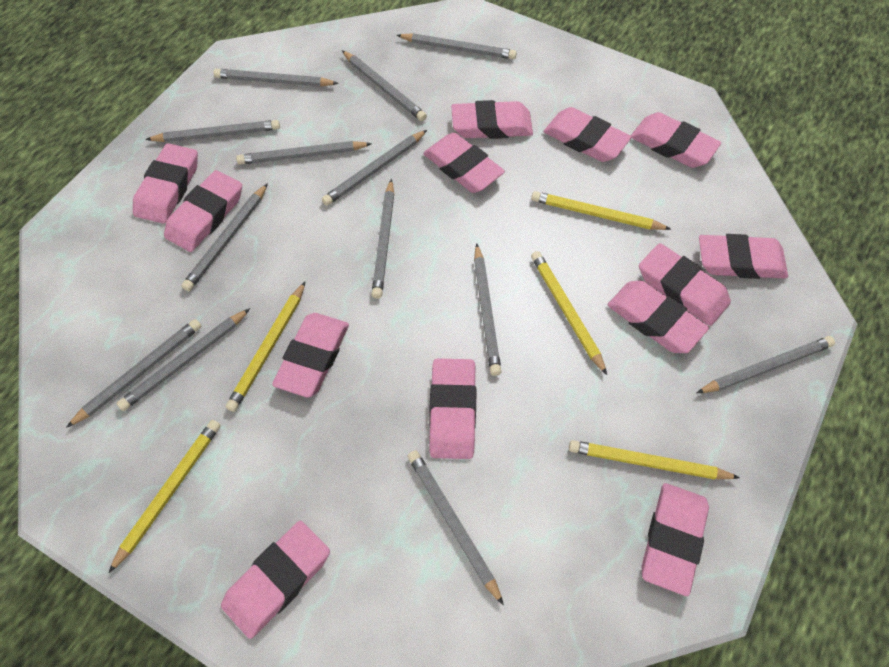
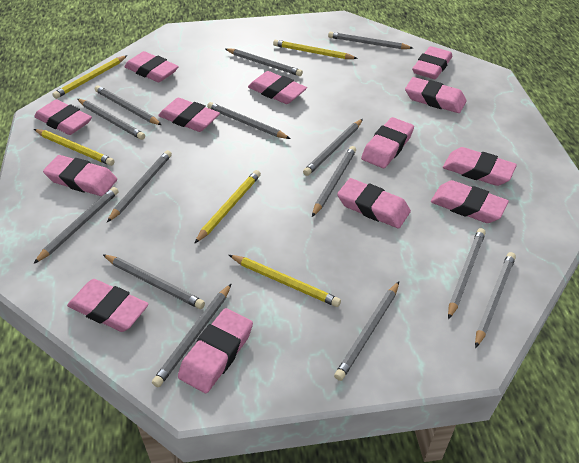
grey pencil: 13 -> 14

